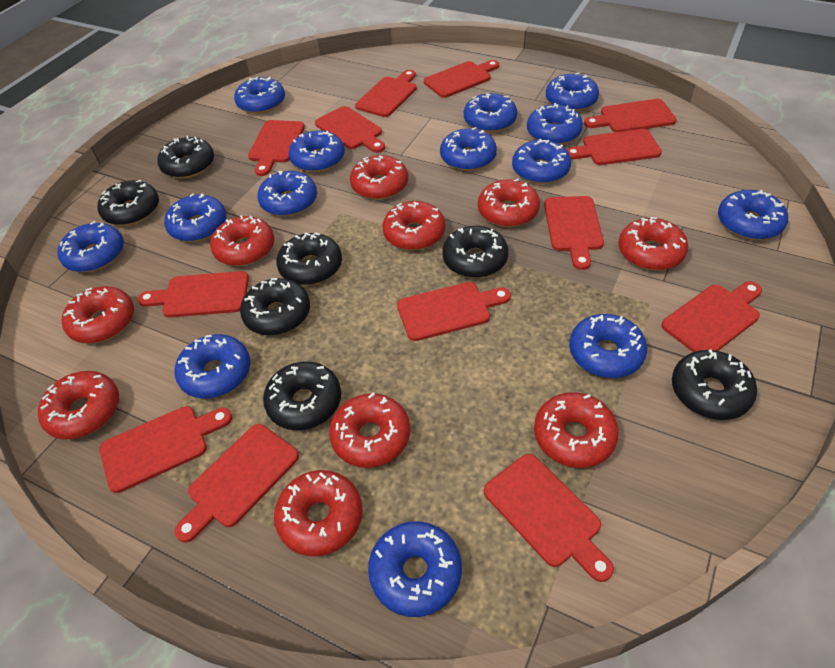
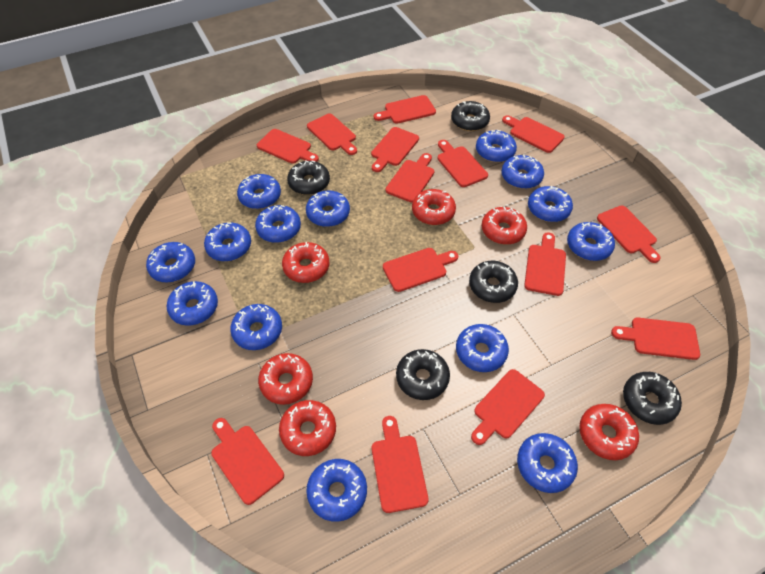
black donut: 7 -> 5
red cutting board: 13 -> 14
red donut: 10 -> 6

